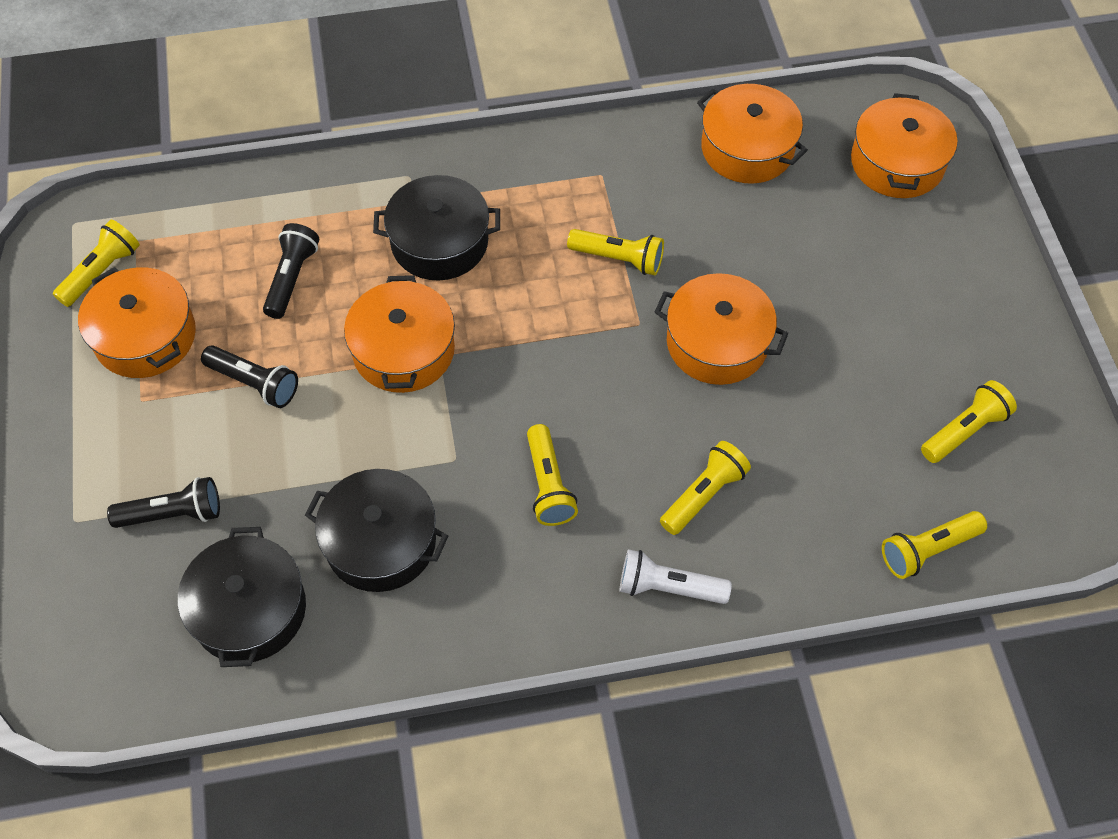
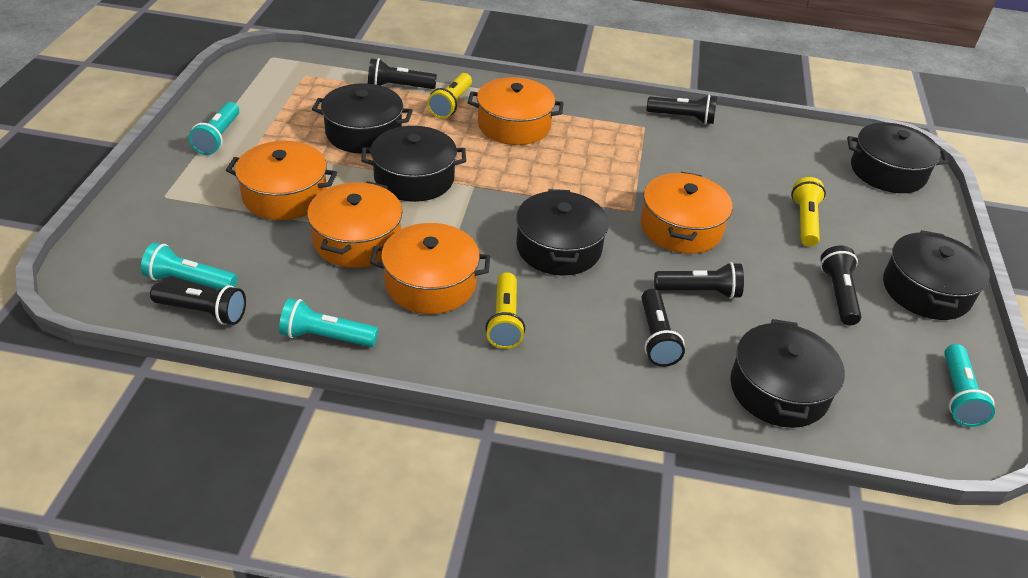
black flashlight: 3 -> 6
black pot: 3 -> 6
turquoise flashlight: 0 -> 4
white flashlight: 1 -> 0
yellow flashlight: 6 -> 3

